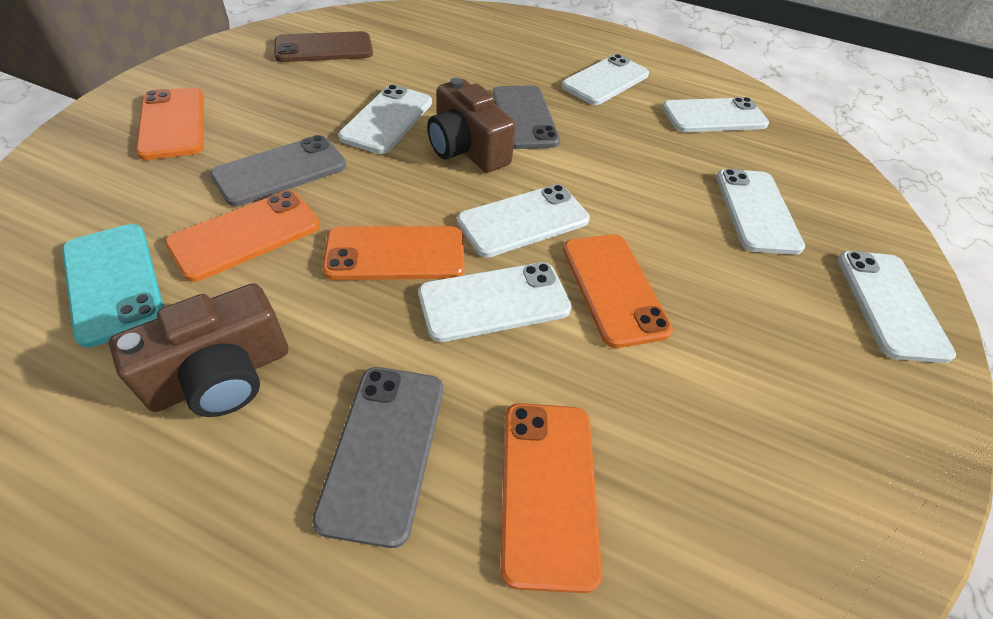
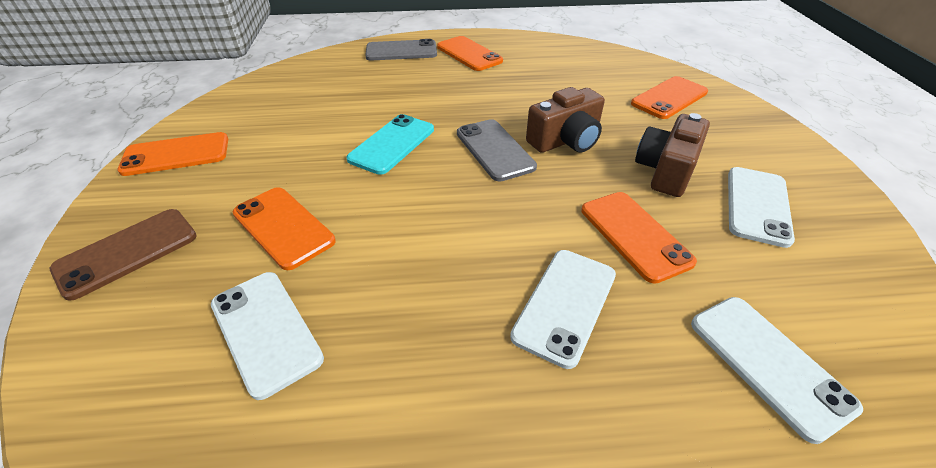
grey phone: 3 -> 2
white phone: 7 -> 4

